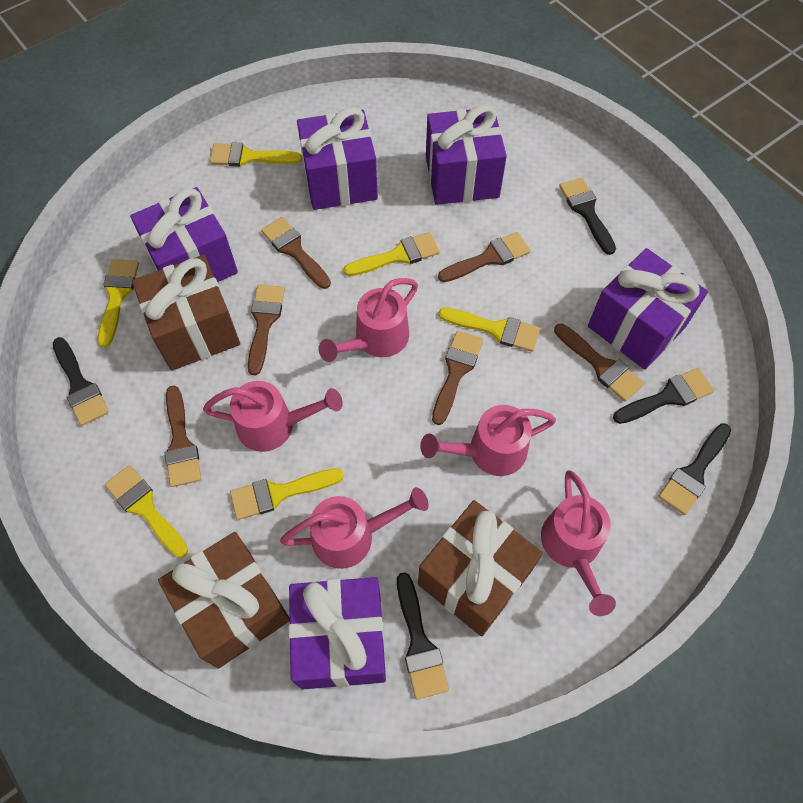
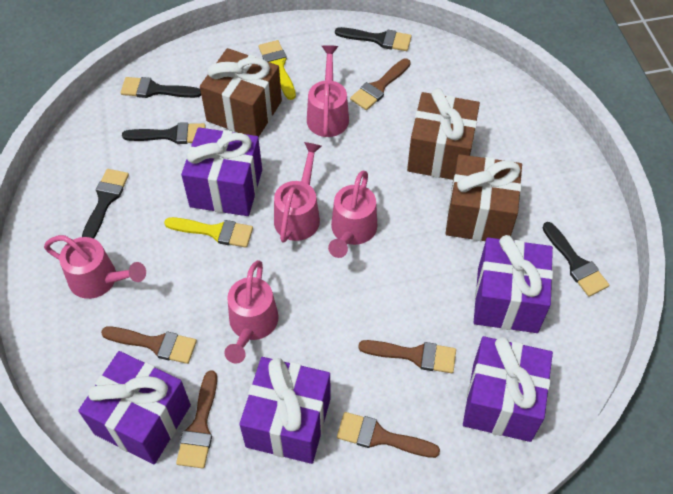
brown brush: 6 -> 5
yellow brush: 6 -> 2

